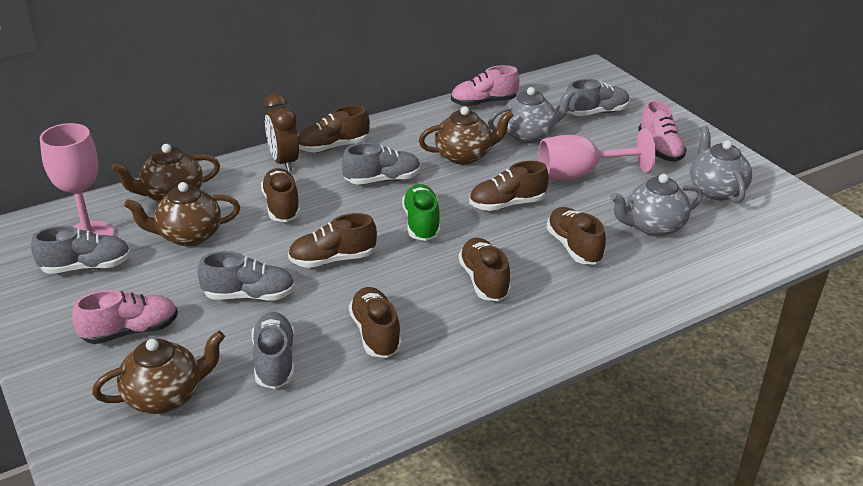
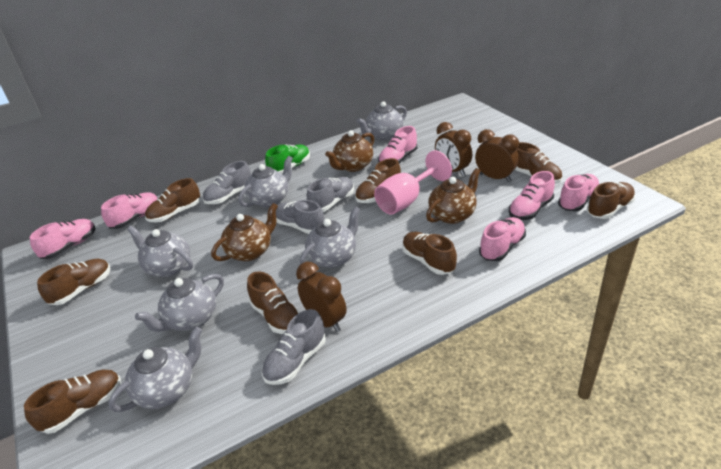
brown clock: 1 -> 3
brown shoe: 7 -> 8
brown teapot: 4 -> 3
grey shoe: 5 -> 4
grey teapot: 3 -> 6
pink goblet: 2 -> 1
pink shoe: 3 -> 6

